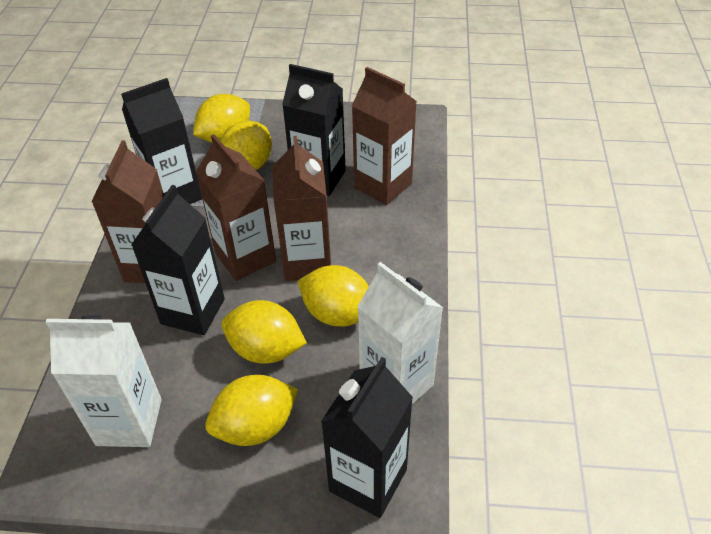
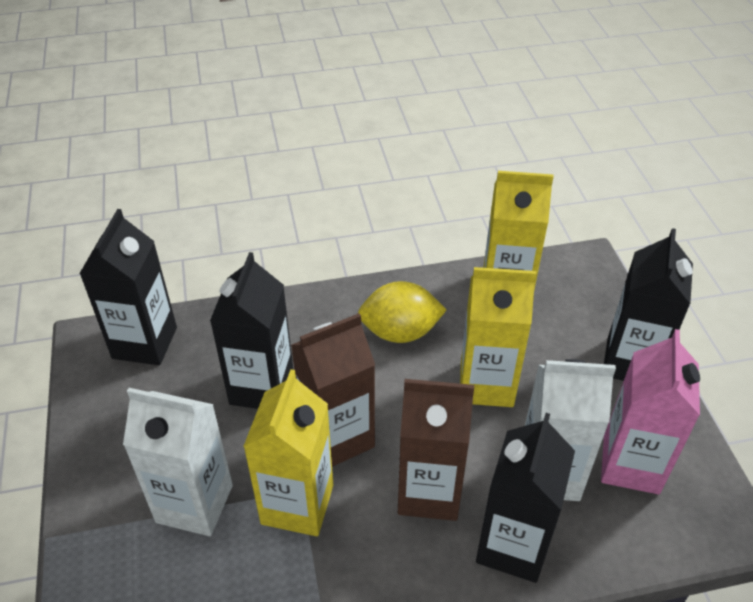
brown carton: 4 -> 2
pink carton: 0 -> 1
yellow carton: 0 -> 3
yellow lemon: 5 -> 1

